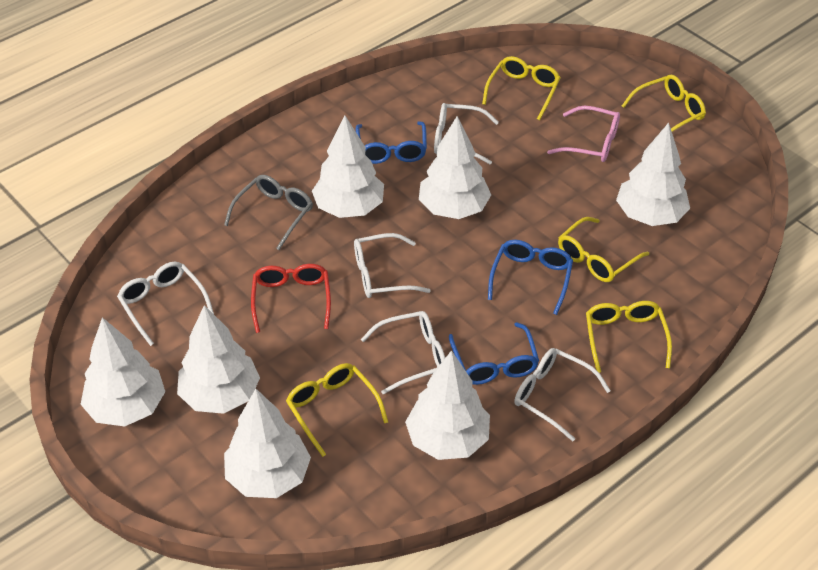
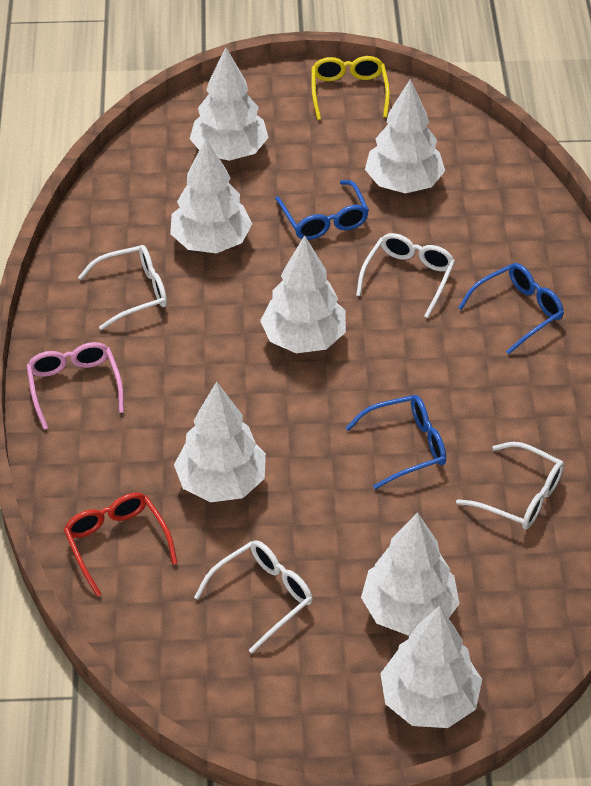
grey glasses: 1 -> 0
white glasses: 5 -> 4
yellow glasses: 5 -> 1

